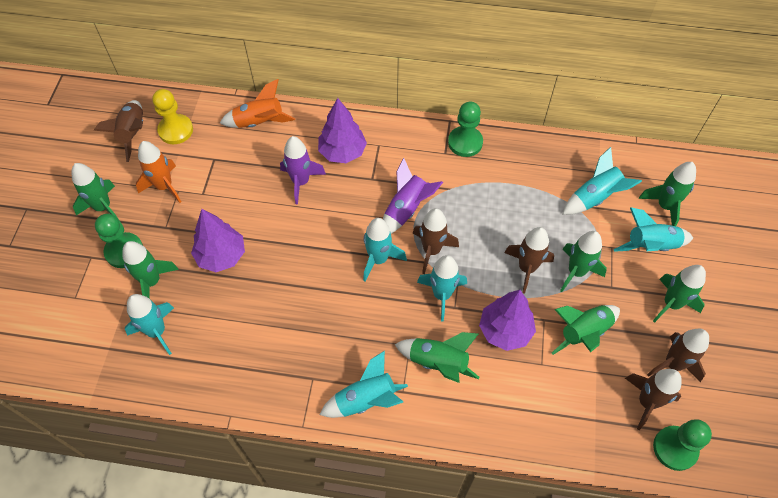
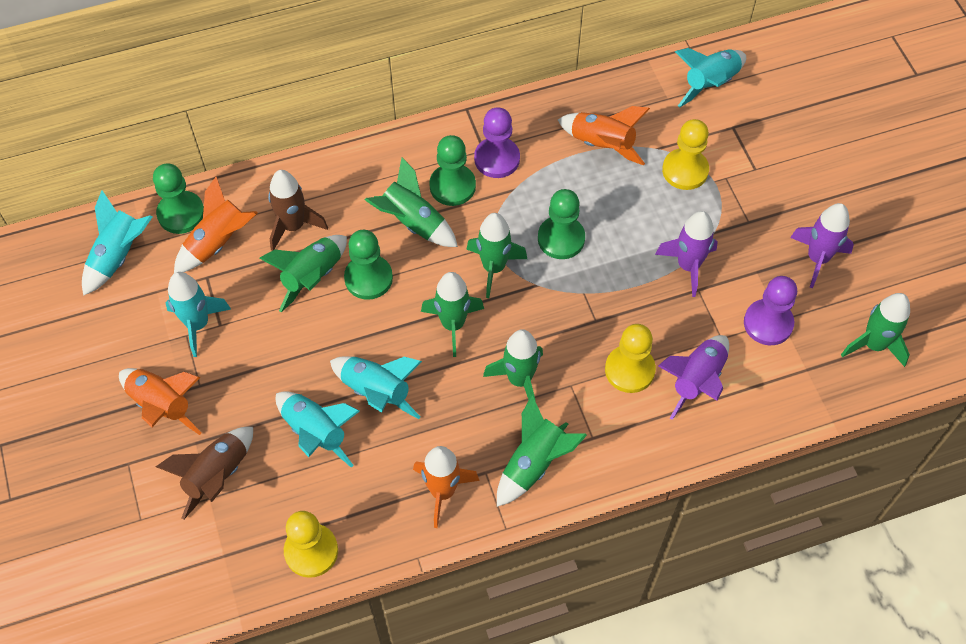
brown rocket: 5 -> 2
green pawn: 3 -> 4
orange rocket: 2 -> 4
purple pawn: 0 -> 2
purple rocket: 2 -> 3
purple tree: 3 -> 0
turquoise rocket: 6 -> 5
yellow pawn: 1 -> 3

